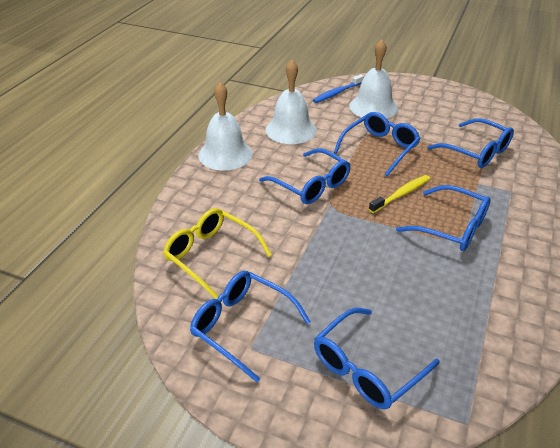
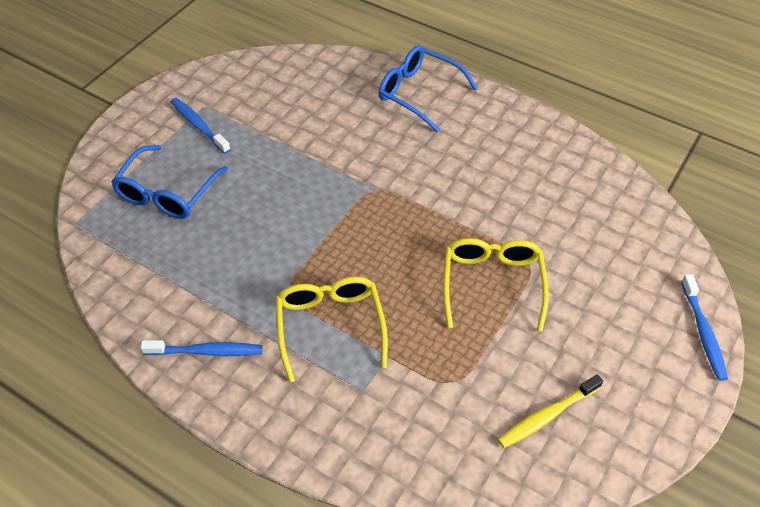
blue glasses: 6 -> 2
blue toothbrush: 1 -> 3
white bell: 3 -> 0
yellow glasses: 1 -> 2

